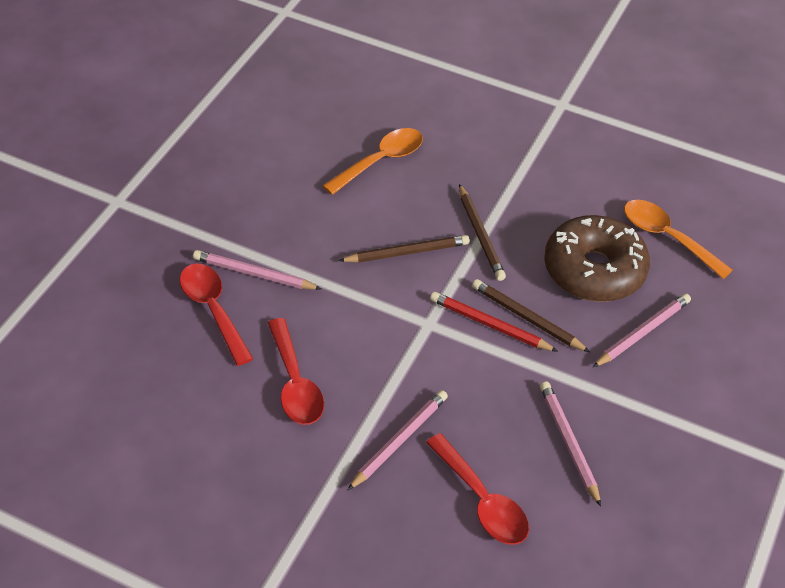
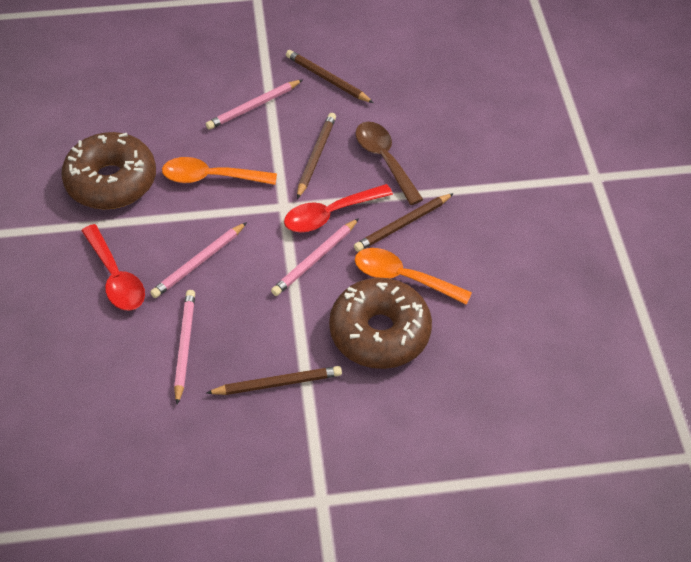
brown donut: 1 -> 2
brown pencil: 3 -> 4
brown spoon: 0 -> 1
red pencil: 1 -> 0
red spoon: 3 -> 2

